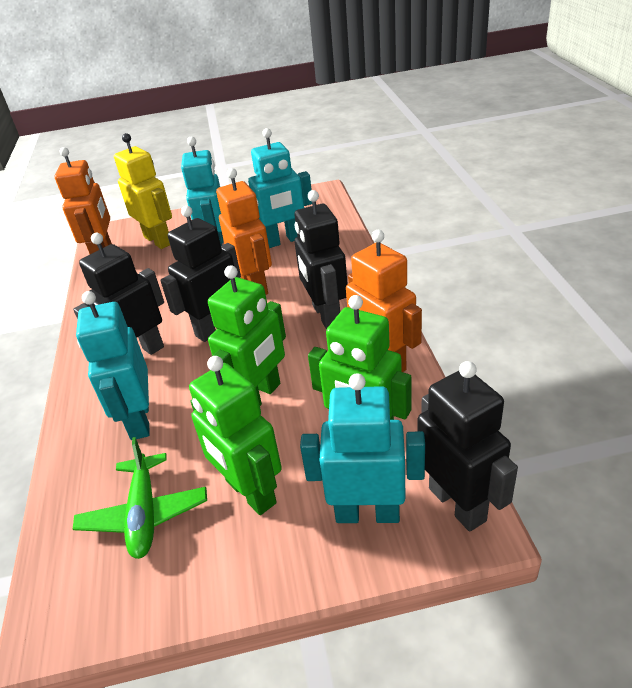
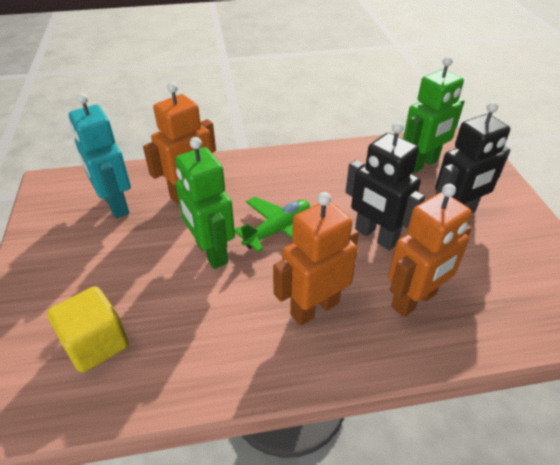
black robot: 4 -> 2
green robot: 3 -> 2
turquoise robot: 4 -> 1
yellow cube: 0 -> 1
yellow robot: 1 -> 0

